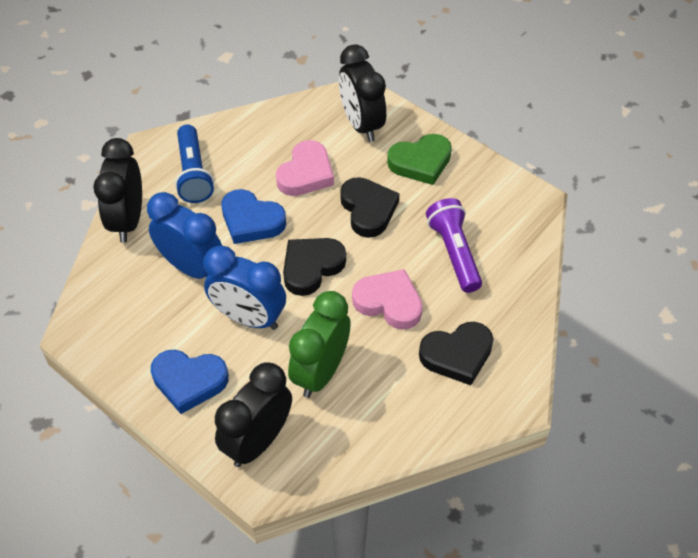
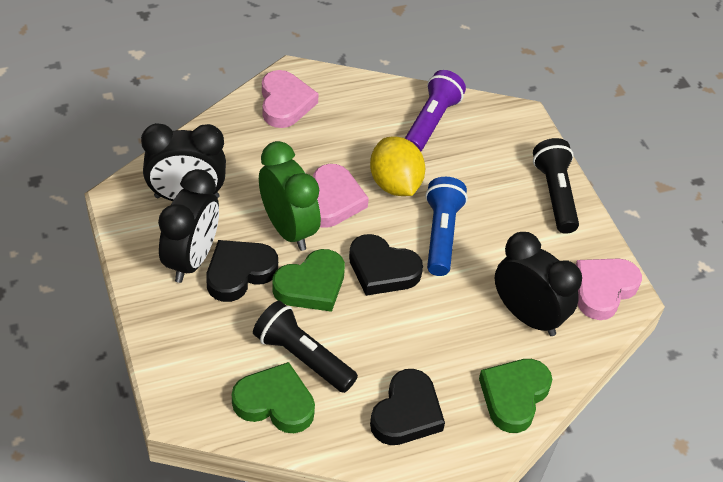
black flashlight: 0 -> 2
blue clock: 2 -> 0
blue heart: 2 -> 0
green heart: 1 -> 3
pink heart: 2 -> 3
yellow lemon: 0 -> 1

